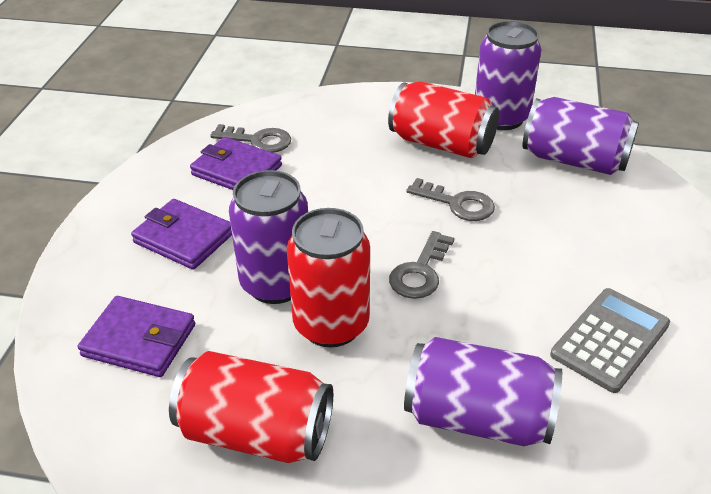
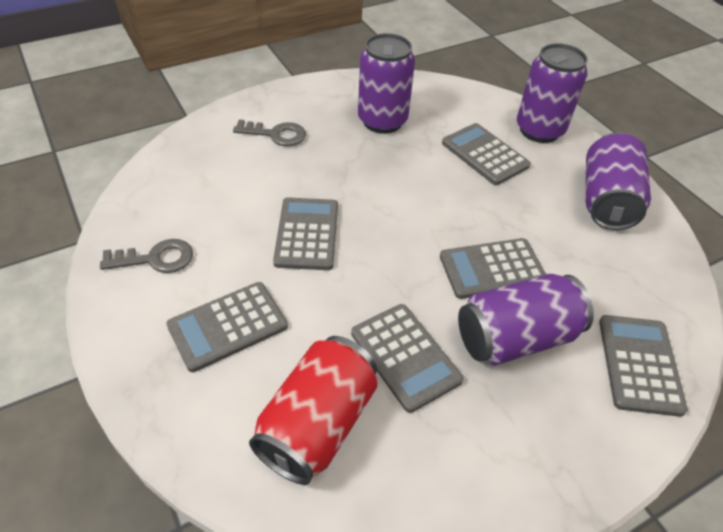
grey calculator: 1 -> 6
grey key: 3 -> 2
purple wallet: 3 -> 0
red can: 3 -> 1

